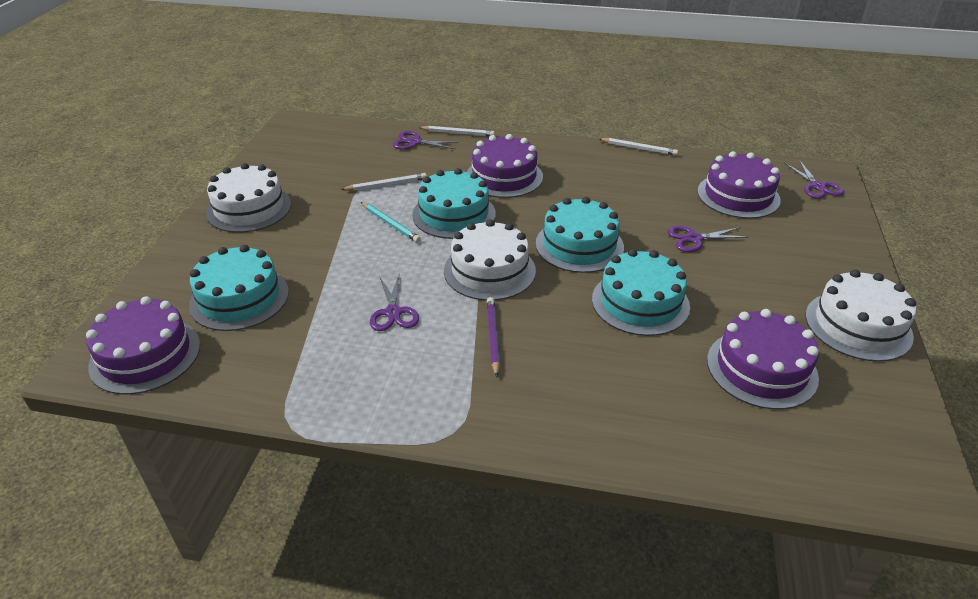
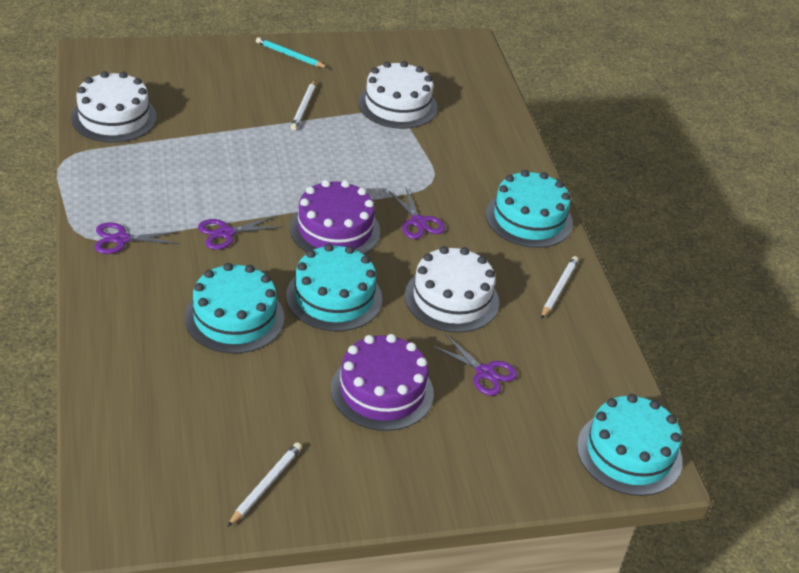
purple cake: 4 -> 2
purple pencil: 1 -> 0

